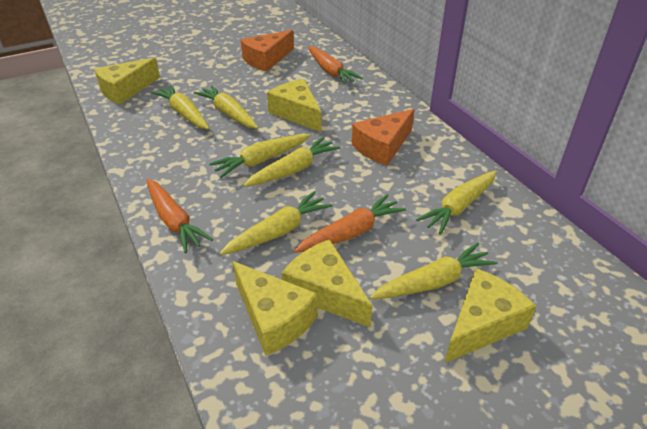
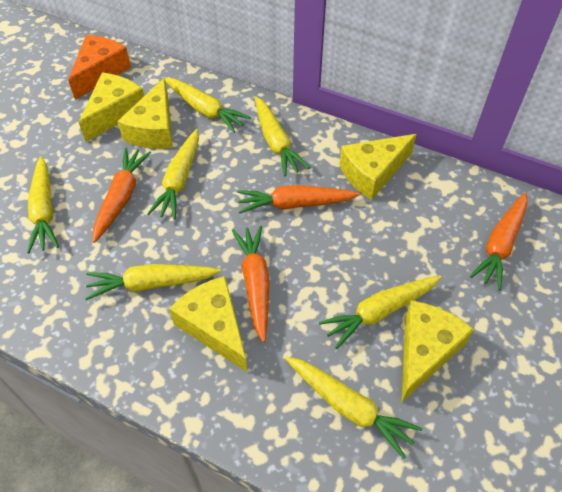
orange carrot: 3 -> 4
orange cheese: 2 -> 1

